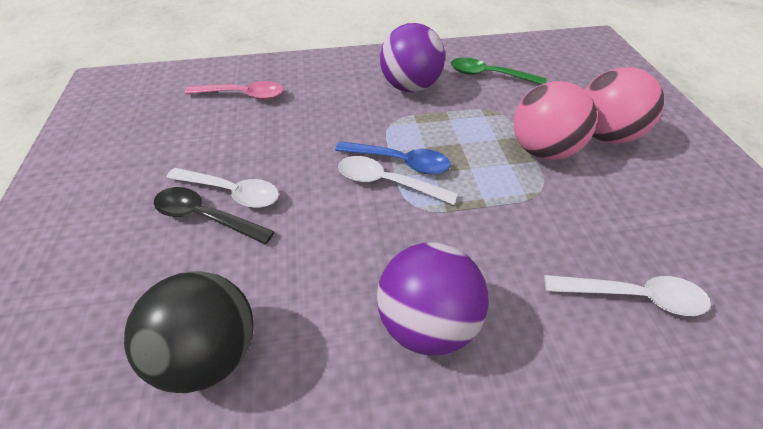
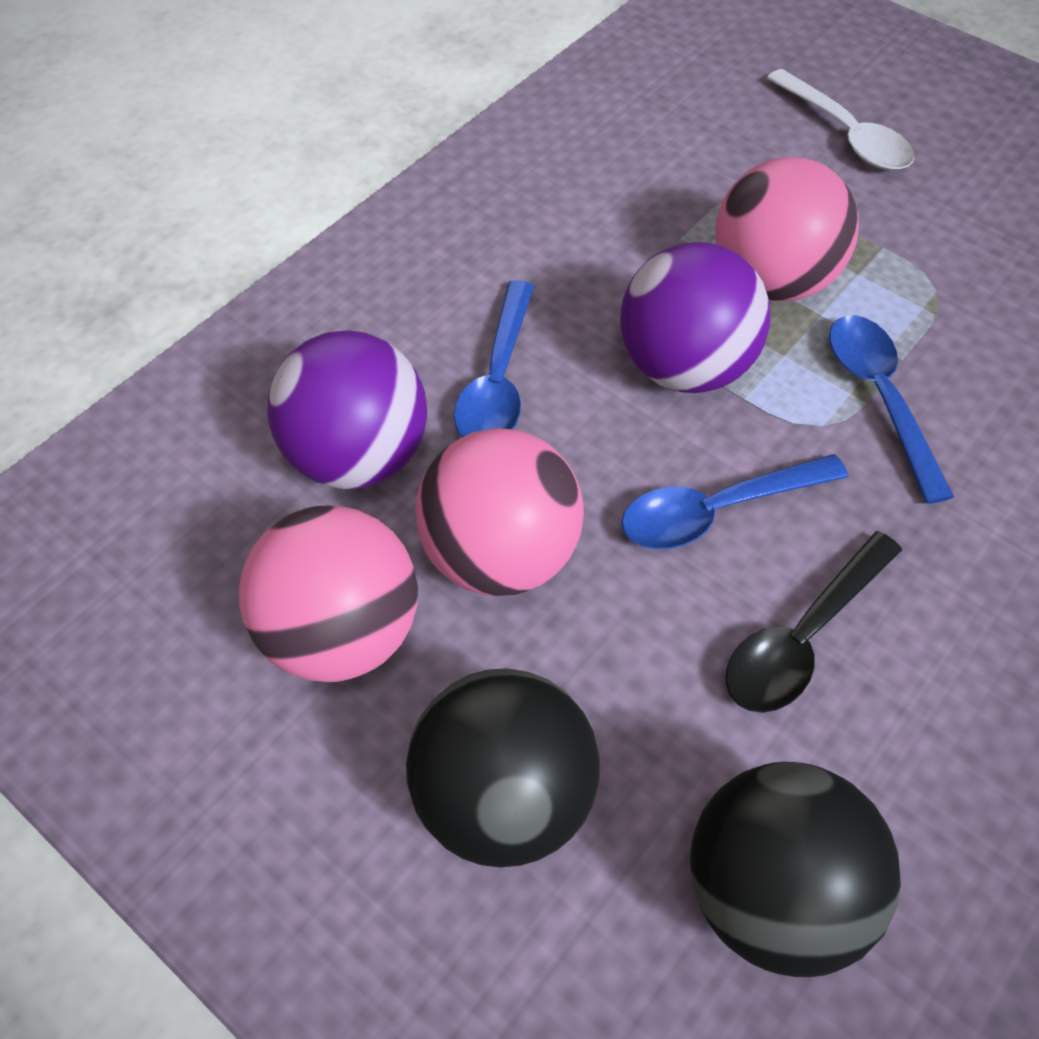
black ball: 1 -> 2
blue spoon: 1 -> 3
green spoon: 1 -> 0
pink ball: 2 -> 3
pink spoon: 1 -> 0
white spoon: 3 -> 1

